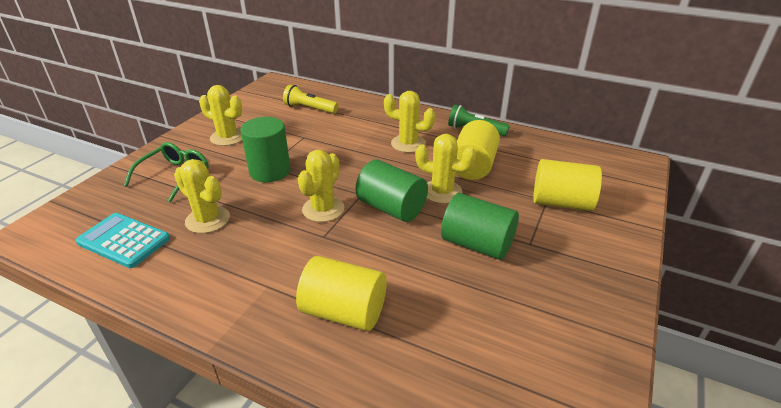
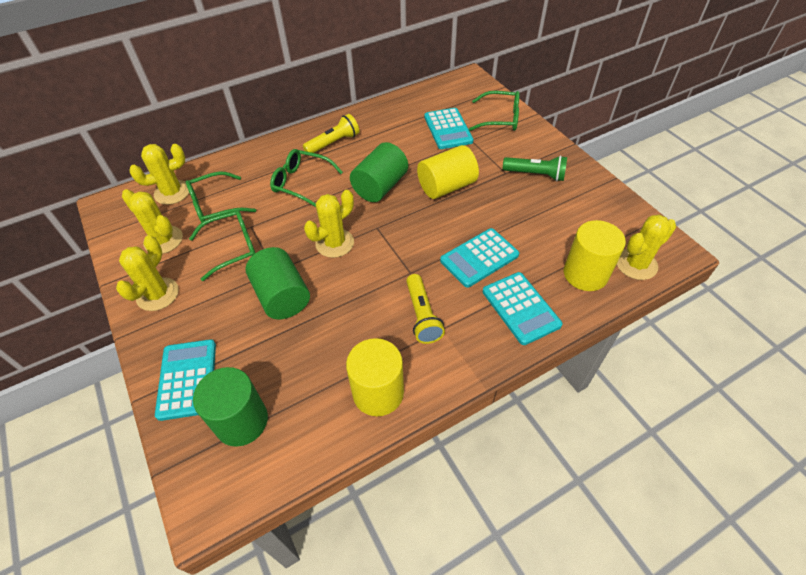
green glasses: 1 -> 4
turquoise calculator: 1 -> 4
yellow flashlight: 1 -> 2

